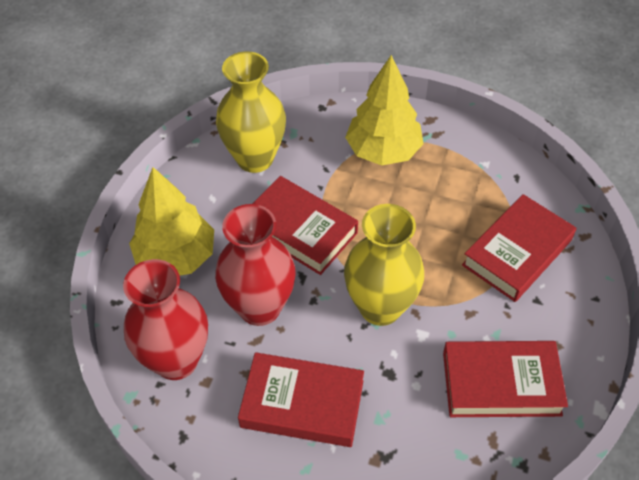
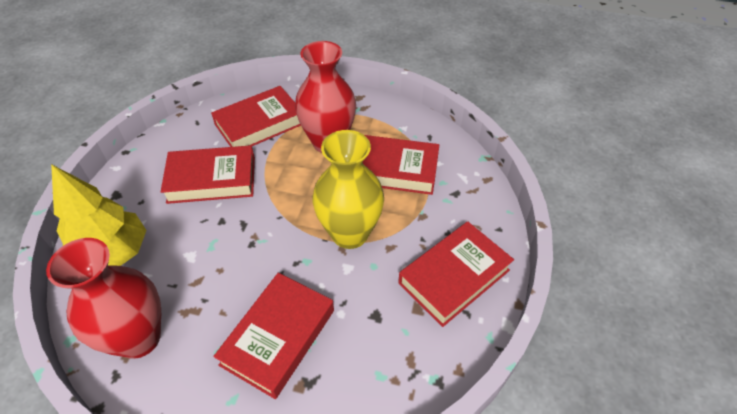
red book: 4 -> 5
yellow tree: 2 -> 1
yellow vase: 2 -> 1

